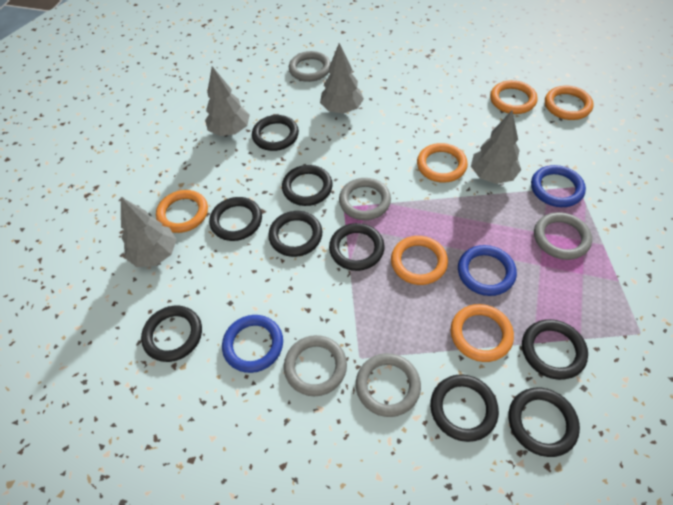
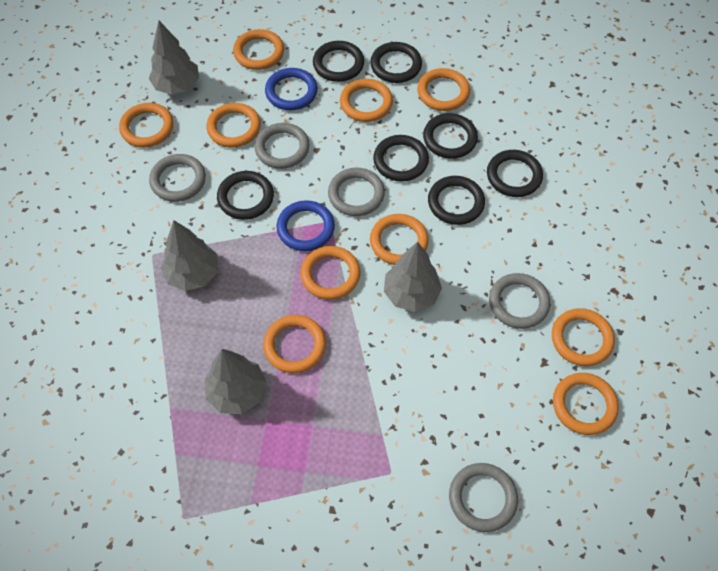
black ring: 9 -> 7
blue ring: 3 -> 2
orange ring: 6 -> 10

